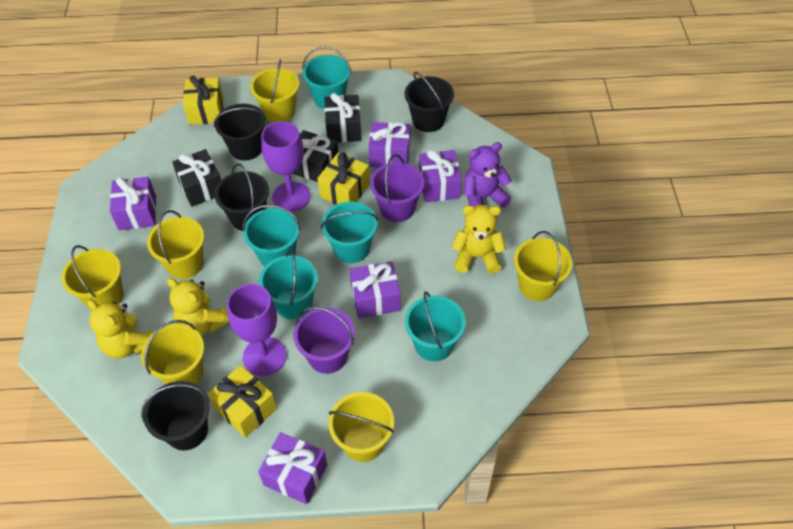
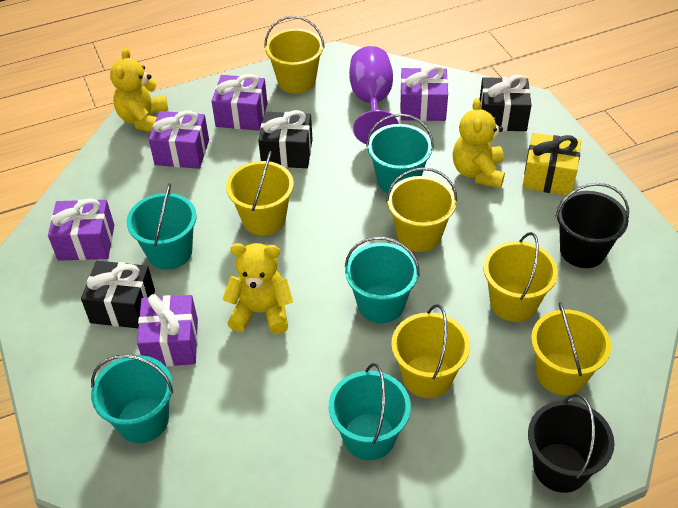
black bucket: 4 -> 2
purple bucket: 2 -> 0
purple goblet: 2 -> 1
purple teddy bear: 1 -> 0
yellow gift: 3 -> 1

